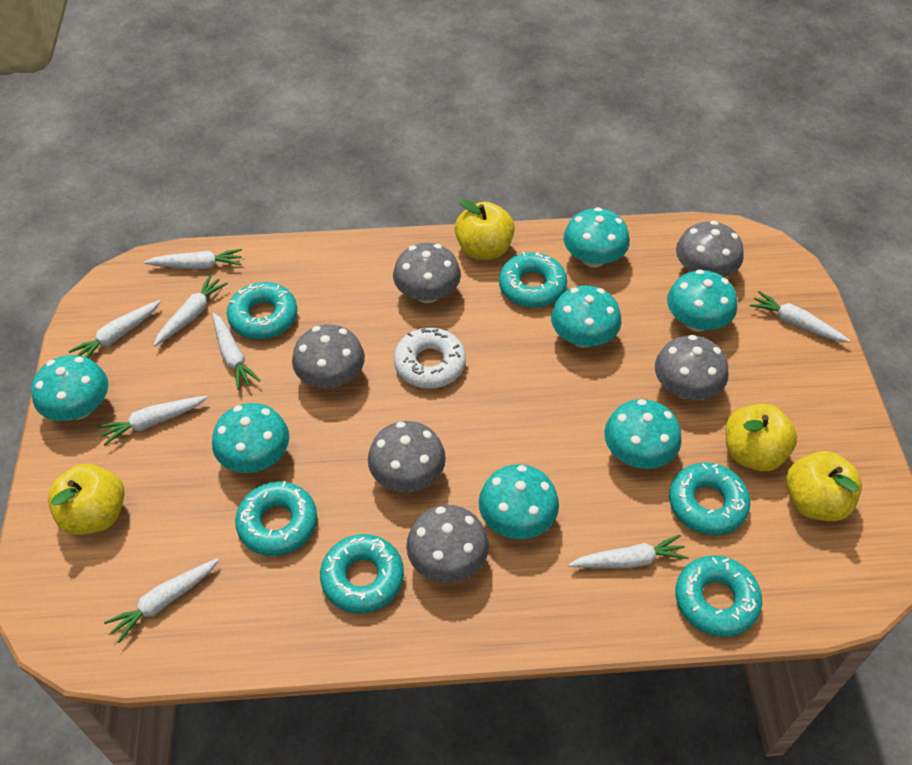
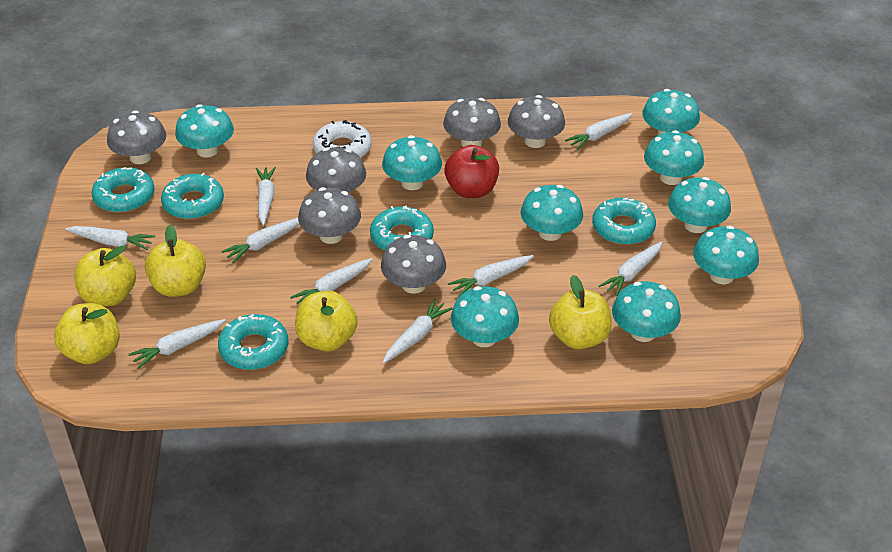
red apple: 0 -> 1
turquoise donut: 6 -> 5
turquoise mushroom: 7 -> 9
white carrot: 8 -> 9
yellow apple: 4 -> 5

